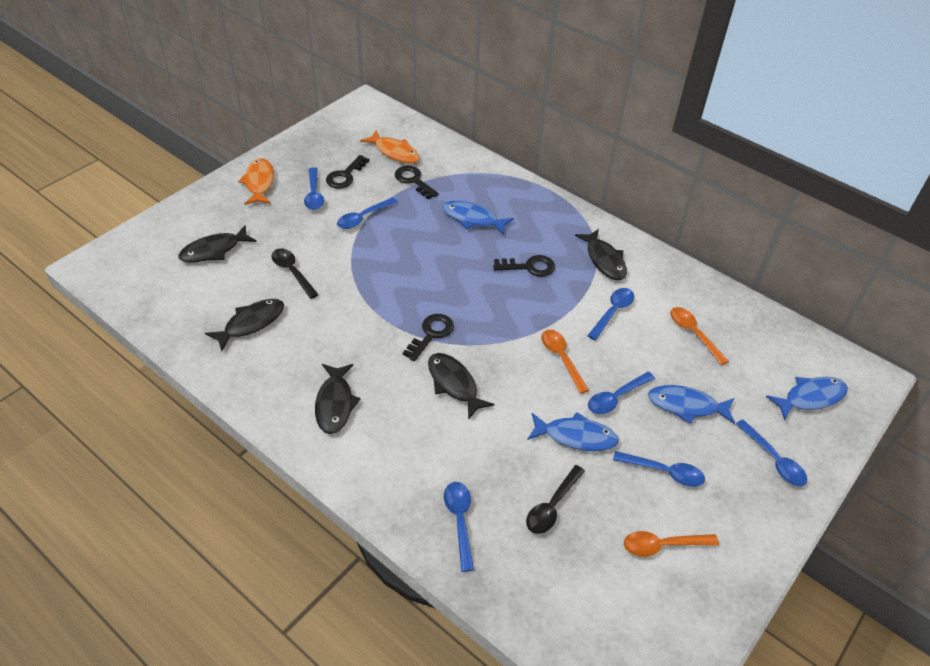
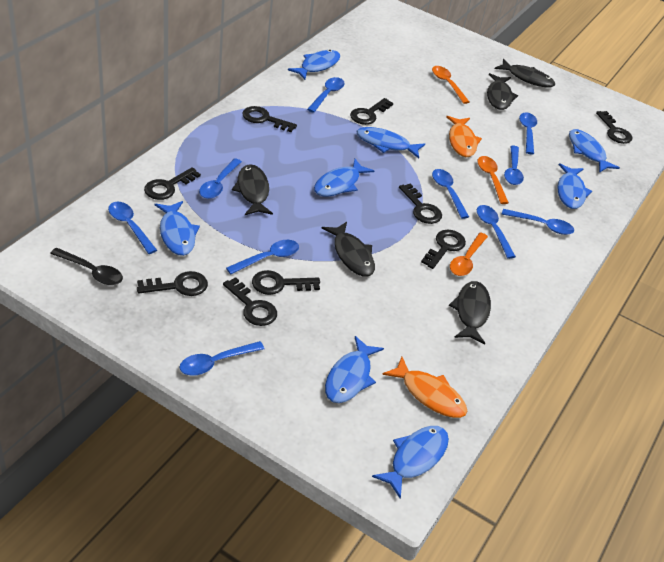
black key: 4 -> 9
black spoon: 2 -> 1
blue fish: 4 -> 8
blue spoon: 7 -> 10

